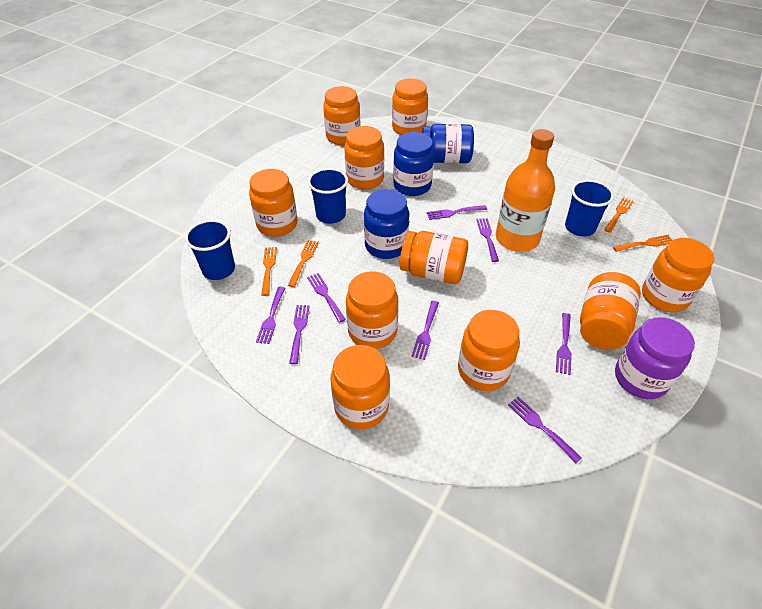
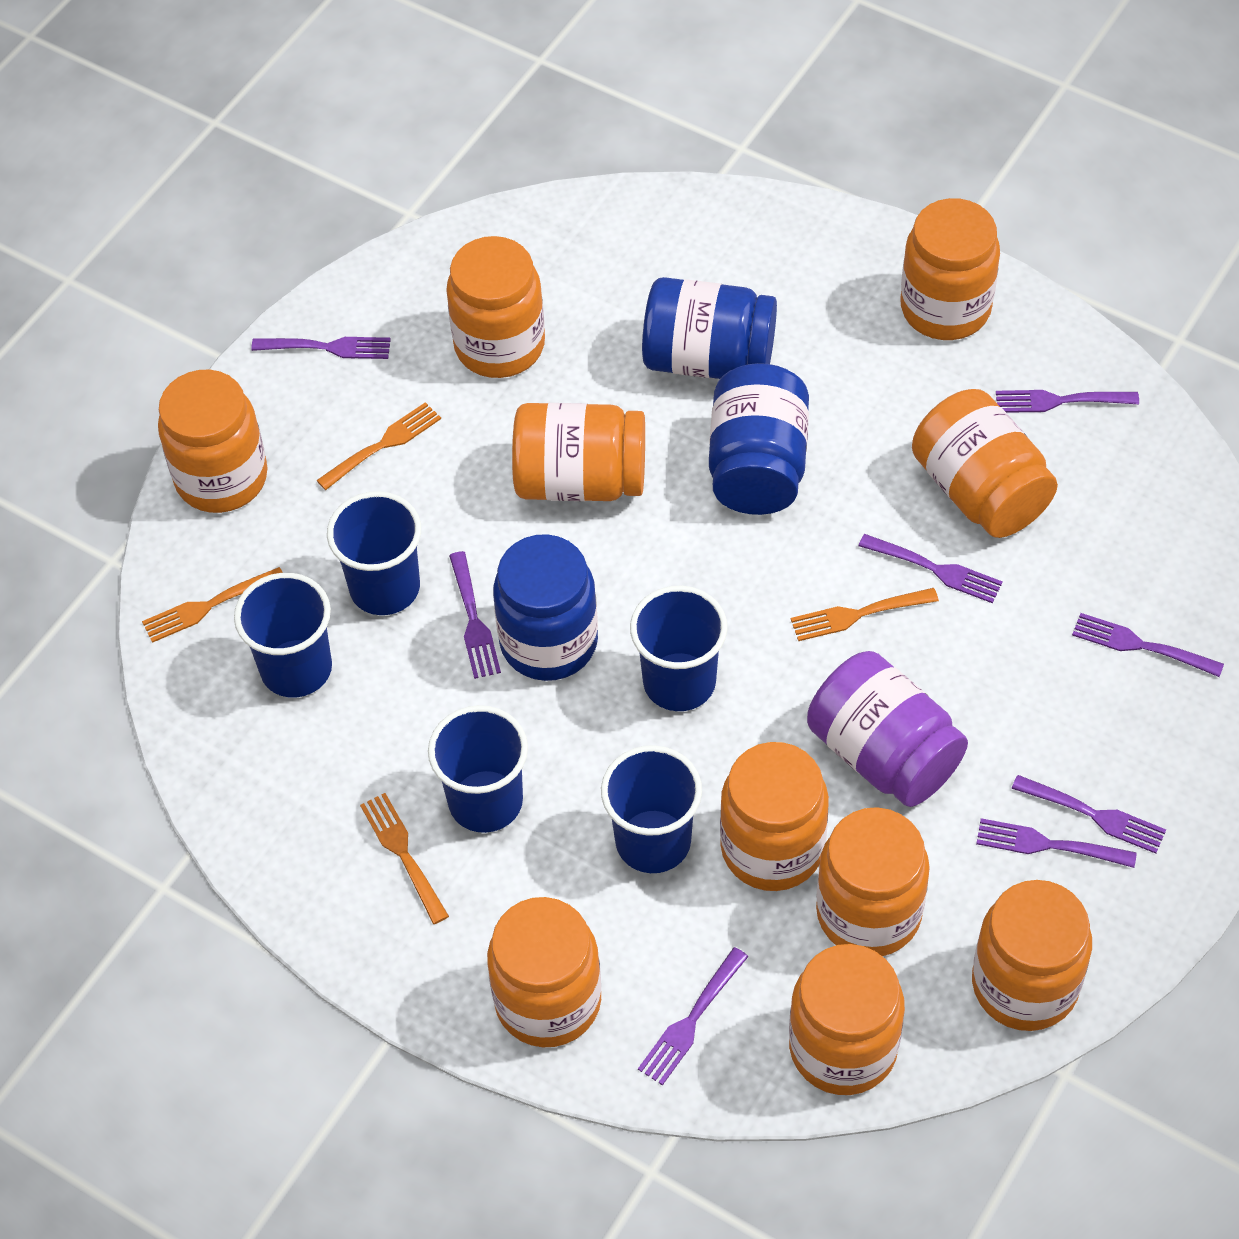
blue cup: 3 -> 5
orange bottle: 1 -> 0

